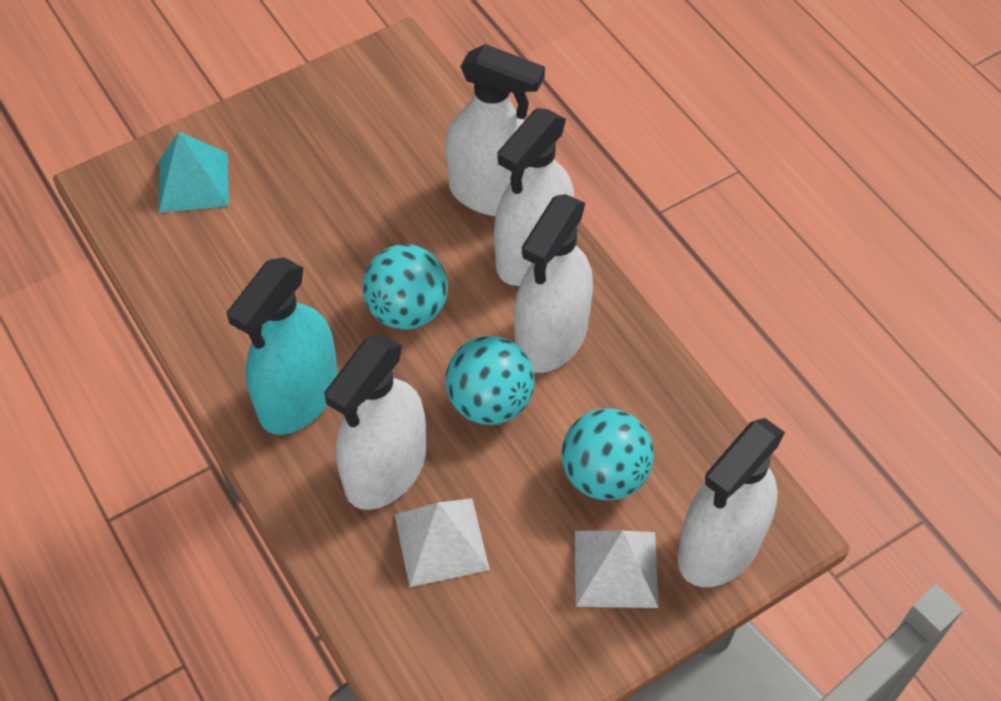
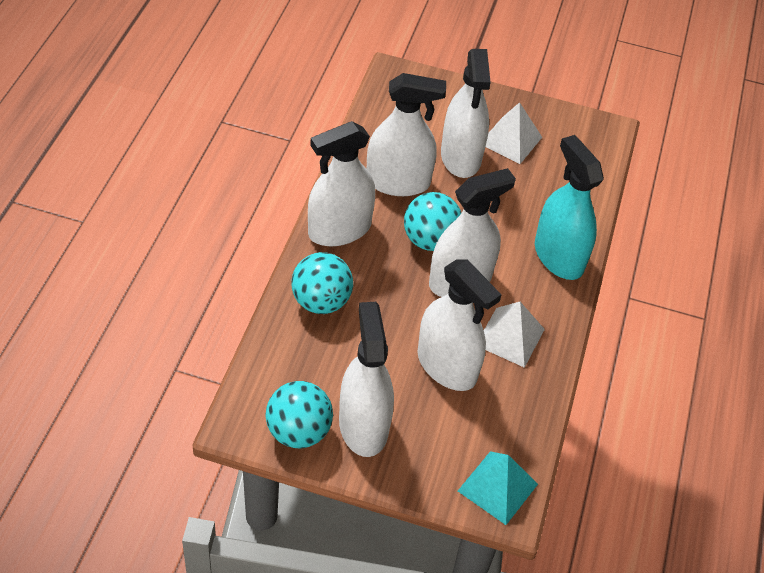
white spray bottle: 5 -> 6

